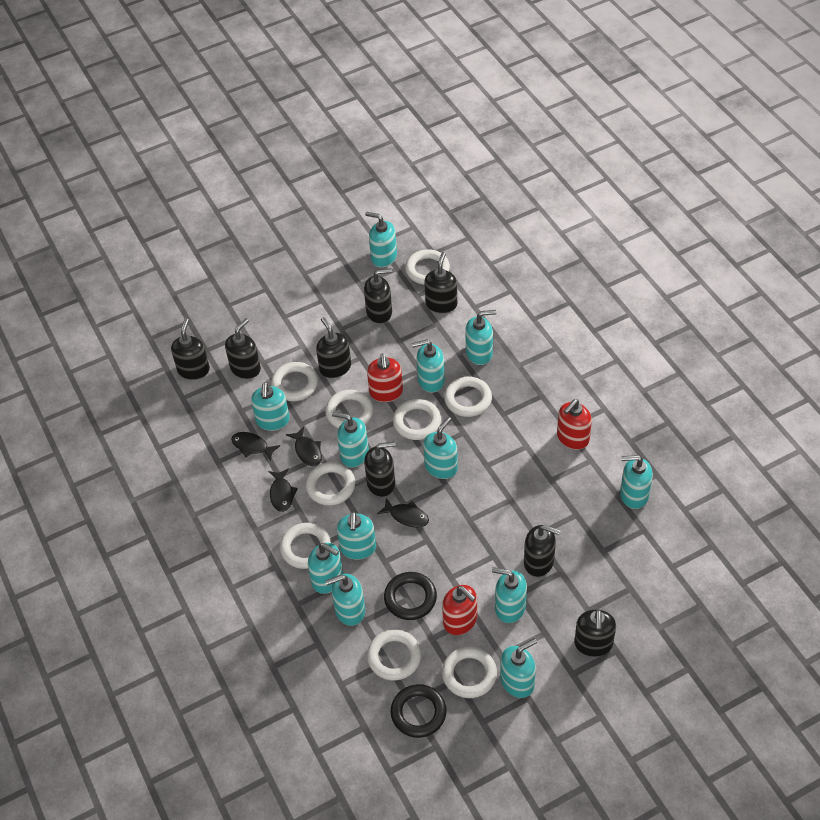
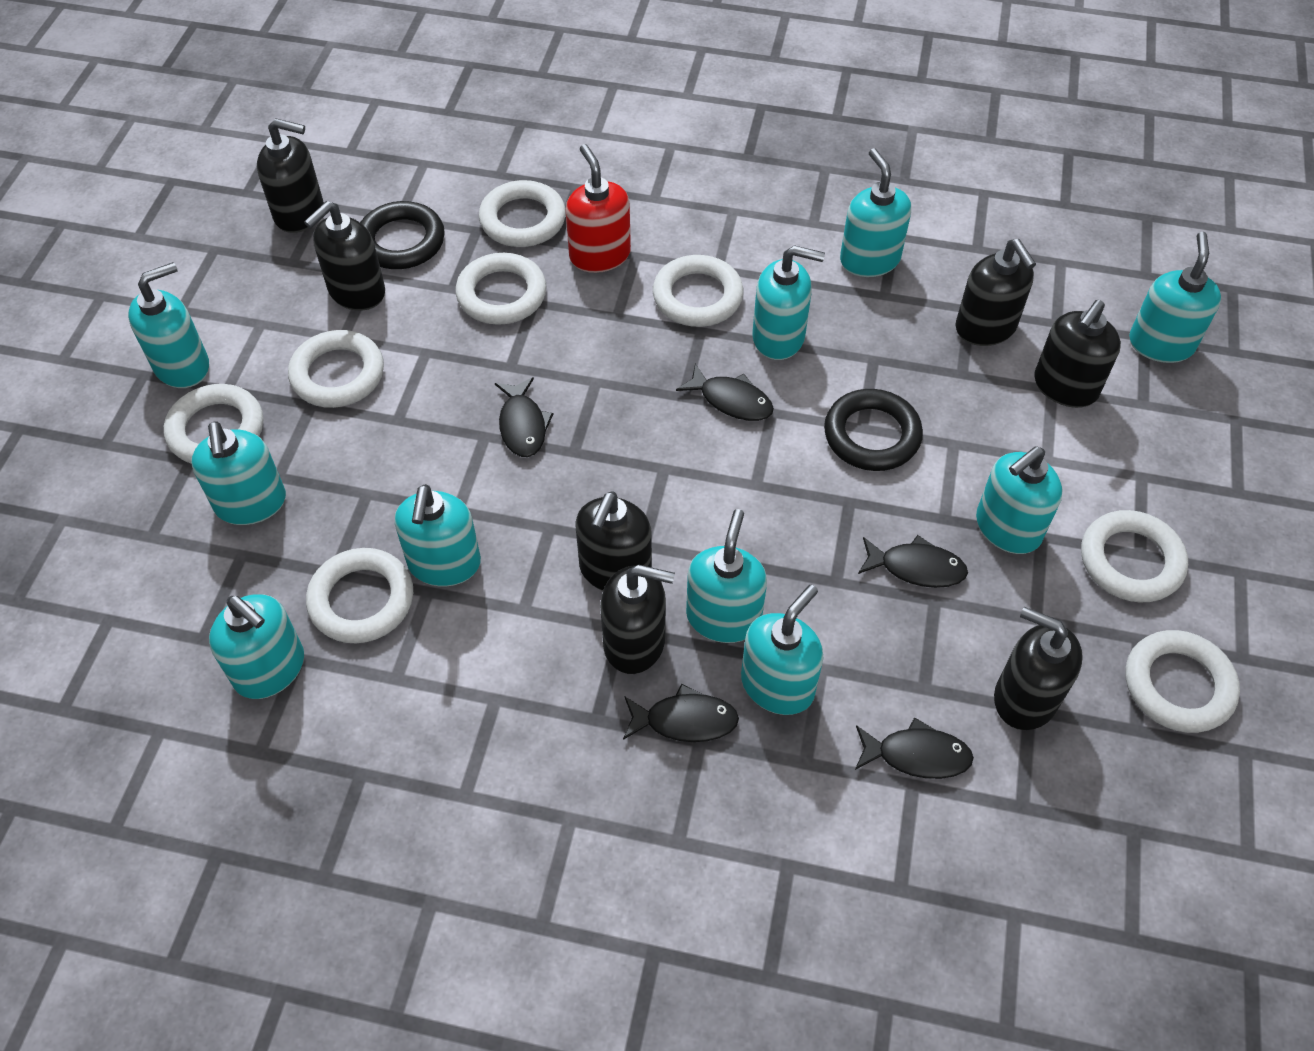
black fish: 4 -> 5
black soap dispenser: 8 -> 7
red soap dispenser: 3 -> 1
turquoise soap dispenser: 12 -> 10
white ring: 9 -> 8

